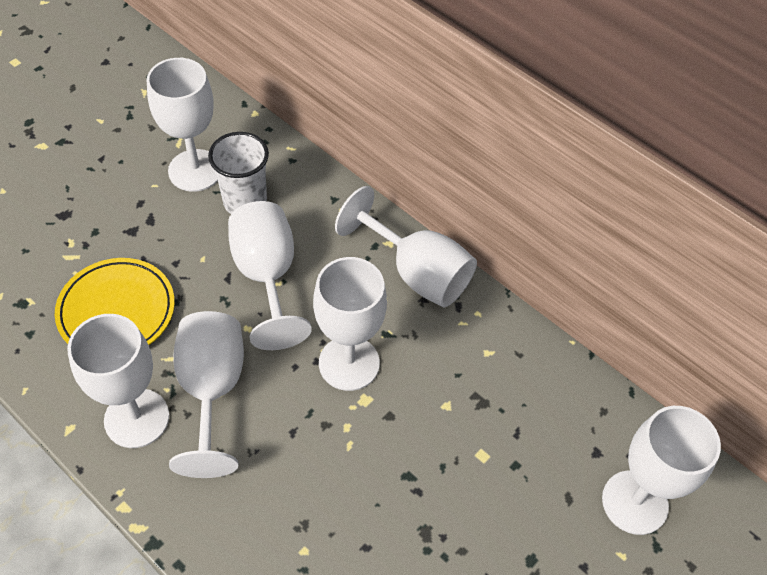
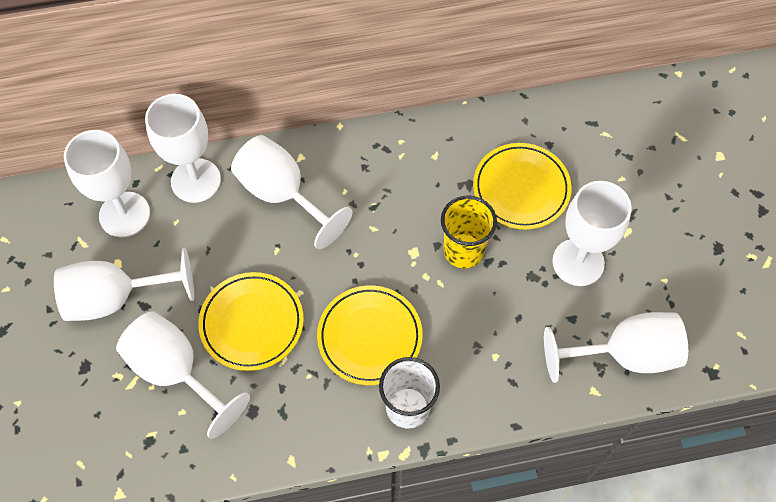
yellow cup: 0 -> 1
yellow plate: 1 -> 3

